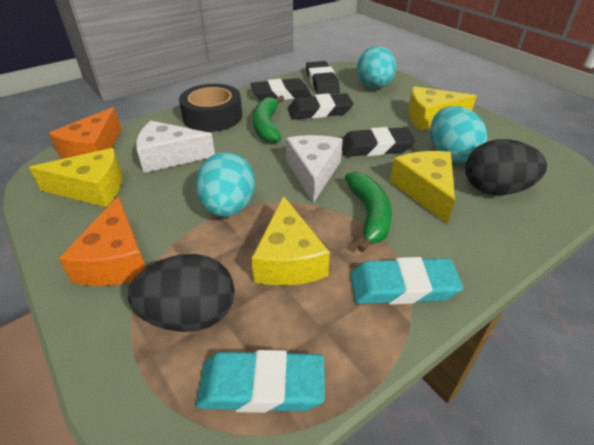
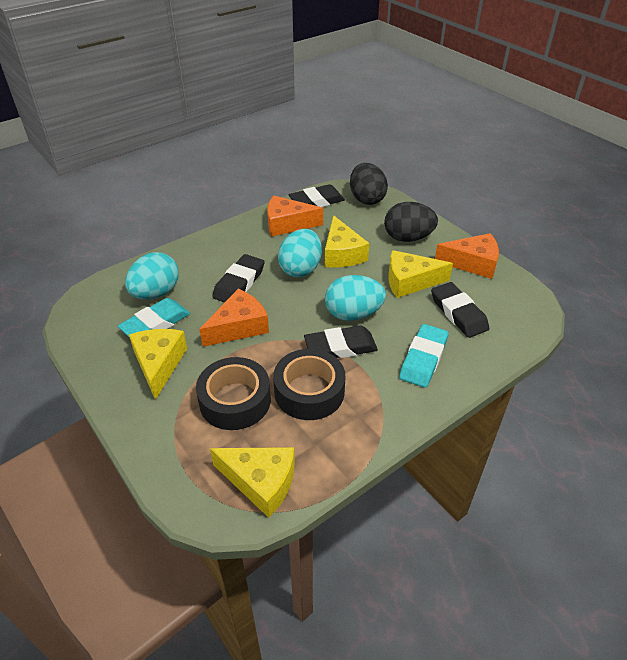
black tape: 1 -> 2
green banana: 2 -> 0
orange cheese: 2 -> 3
white cheese: 2 -> 0

